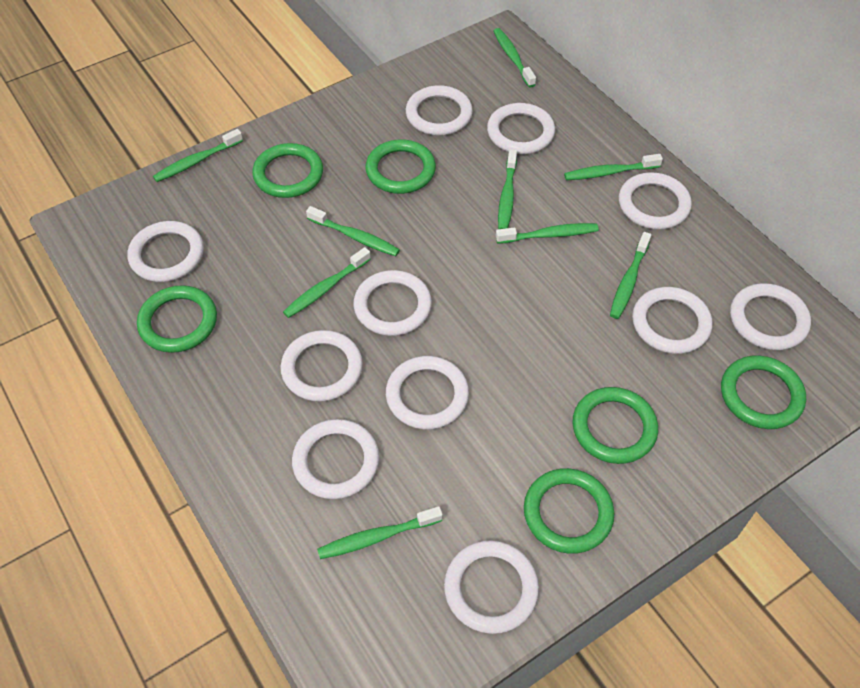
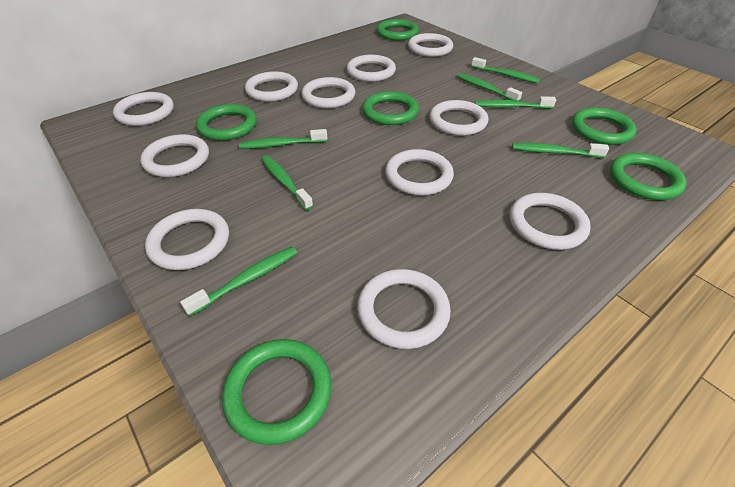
green toothbrush: 9 -> 7

